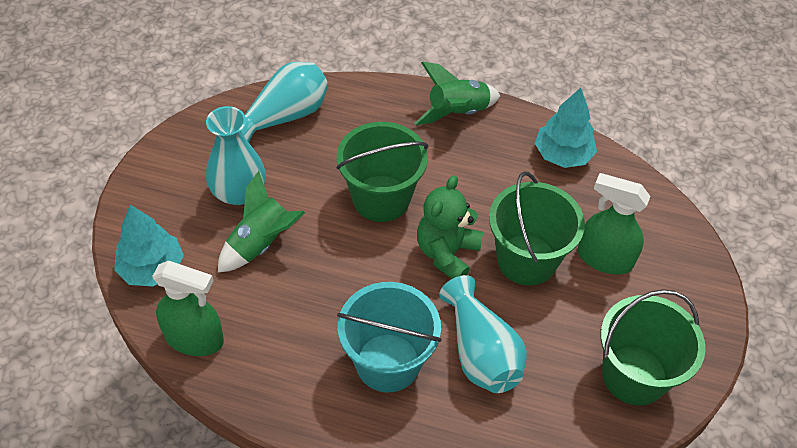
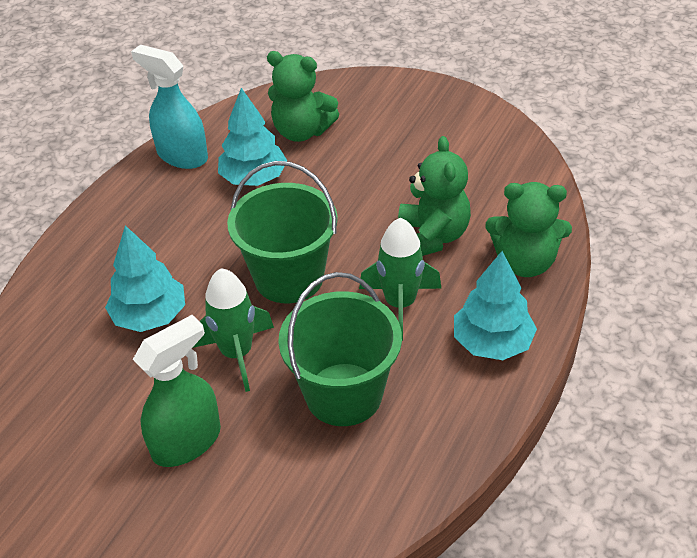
green bucket: 3 -> 2
green spray bottle: 2 -> 1
green teddy bear: 1 -> 3
turquoise bucket: 1 -> 0
turquoise spray bottle: 0 -> 1
turquoise tree: 2 -> 3
turquoise vase: 3 -> 0

